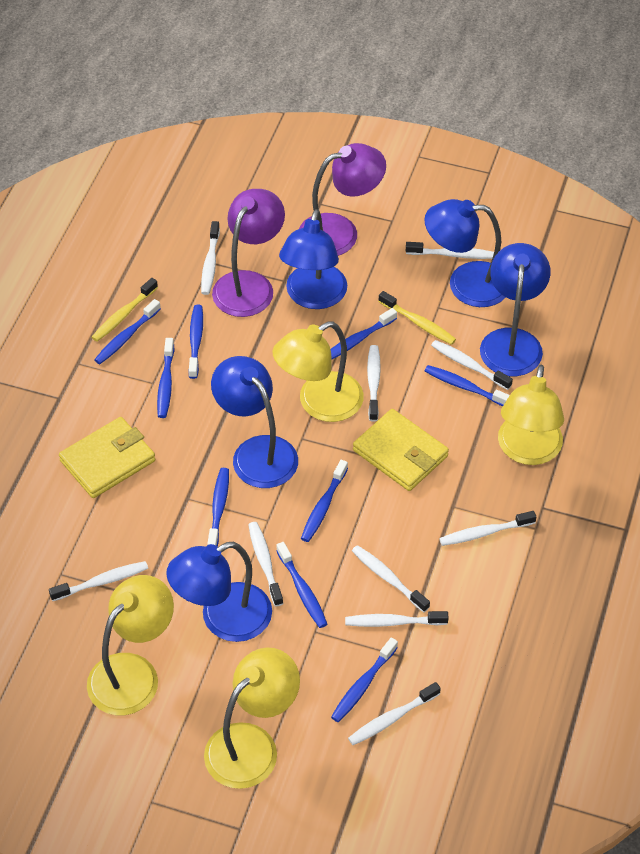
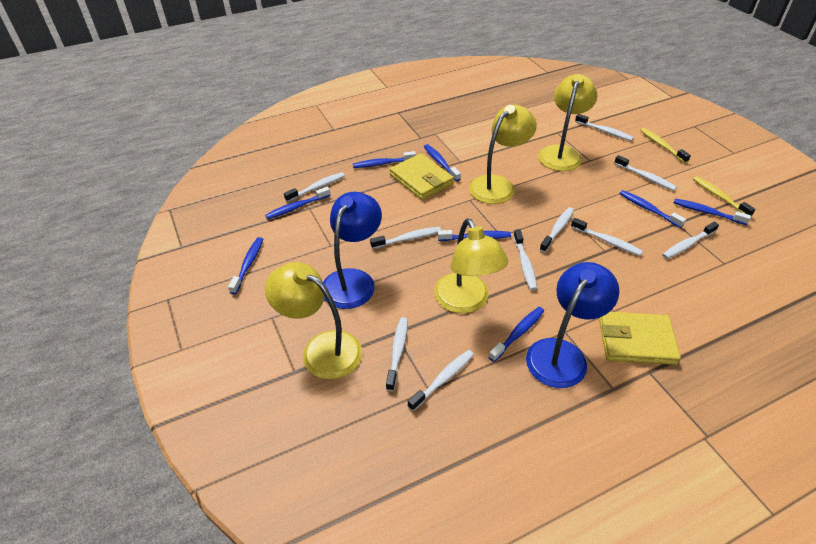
blue lamp: 5 -> 2
blue toothbrush: 9 -> 8
purple lamp: 2 -> 0

